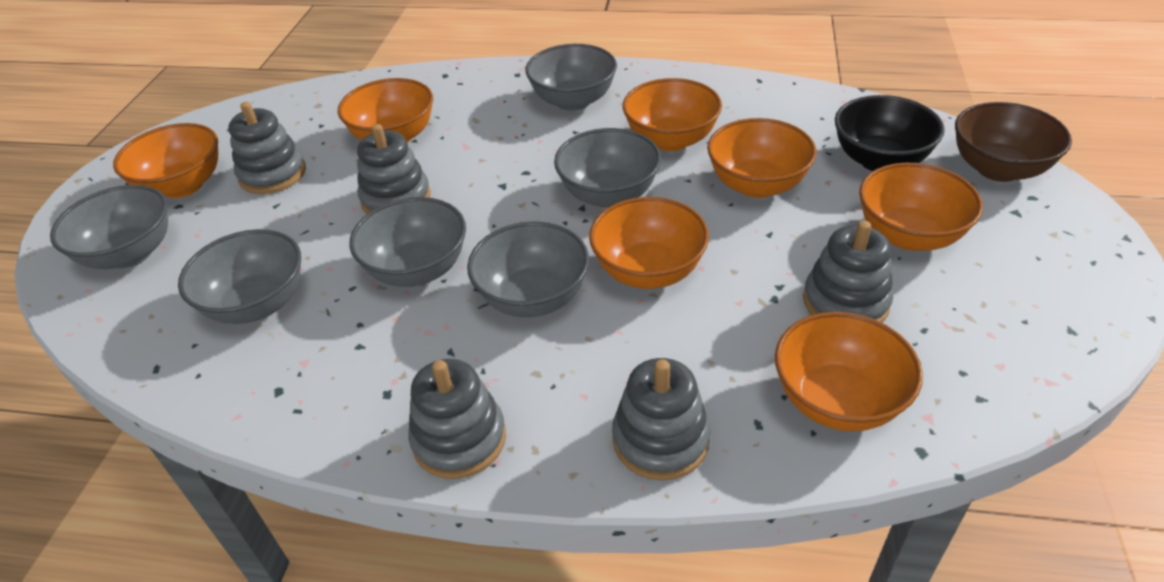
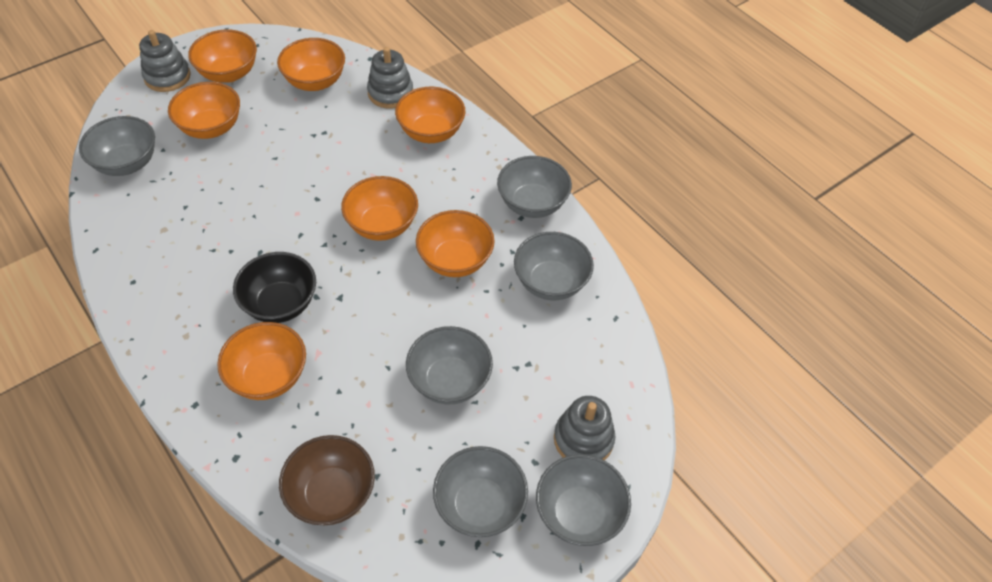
grey stacking toy: 5 -> 3

